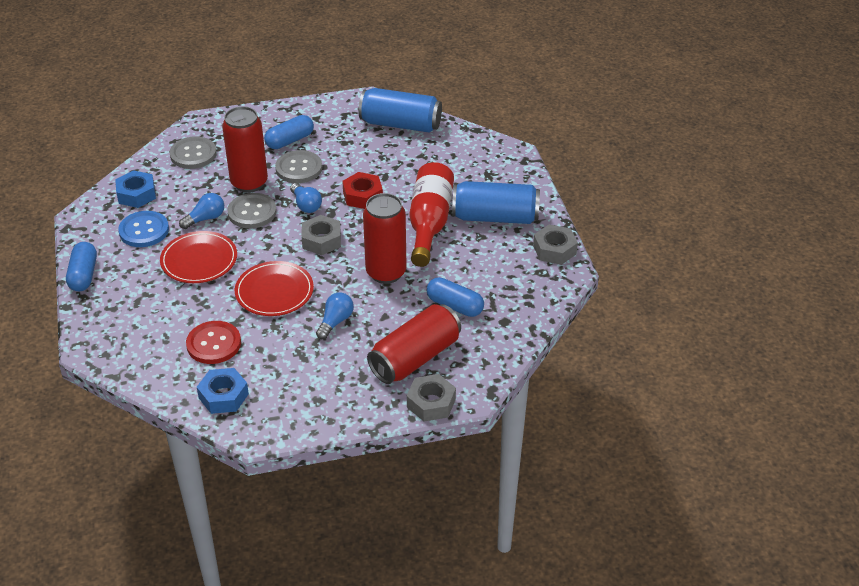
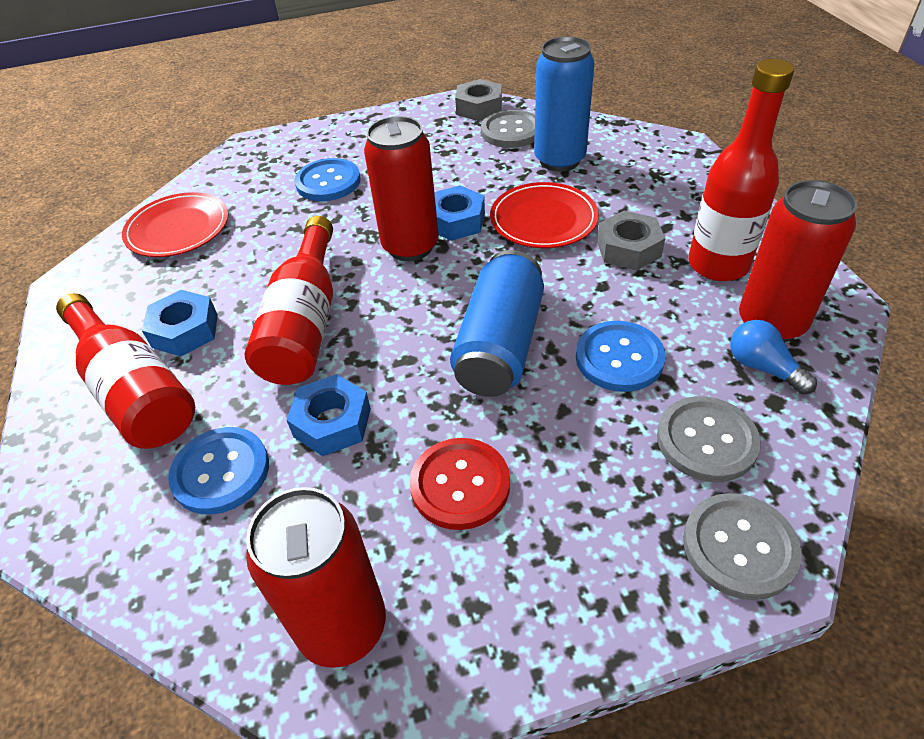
blue button: 1 -> 3
blue capsule: 3 -> 0
blue light bulb: 3 -> 1
blue nut: 2 -> 3
grey nut: 3 -> 2
red bottle: 1 -> 3
red nut: 1 -> 0

